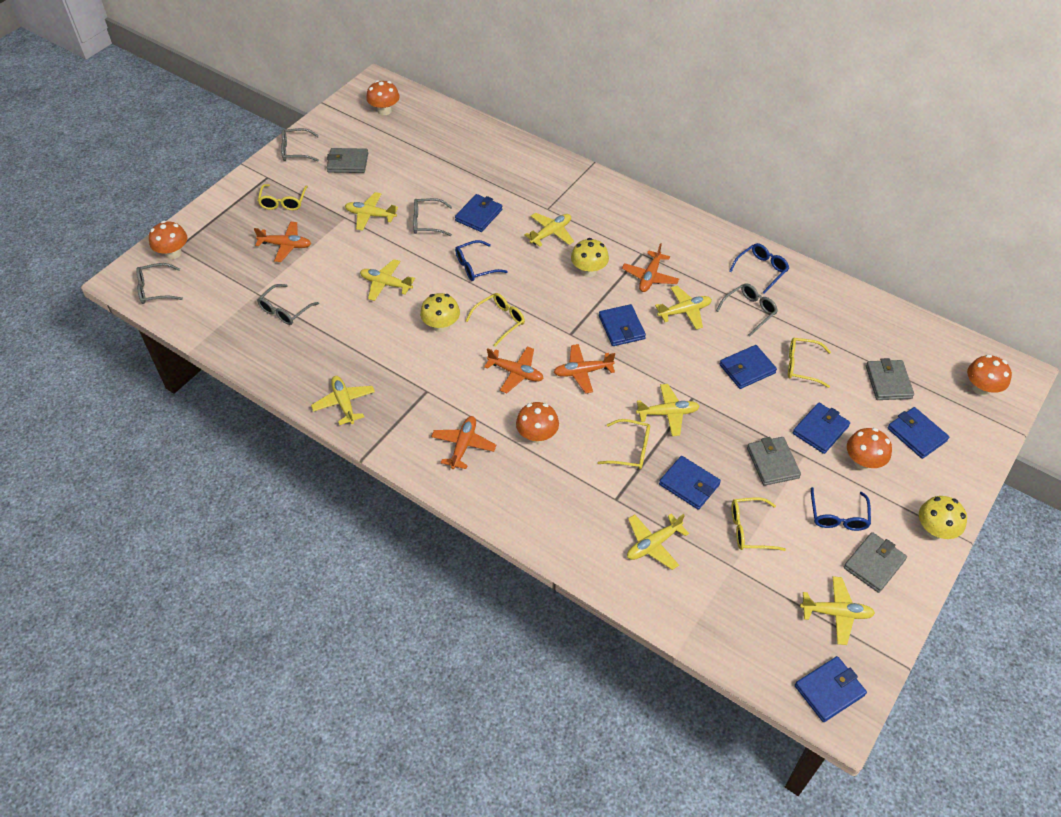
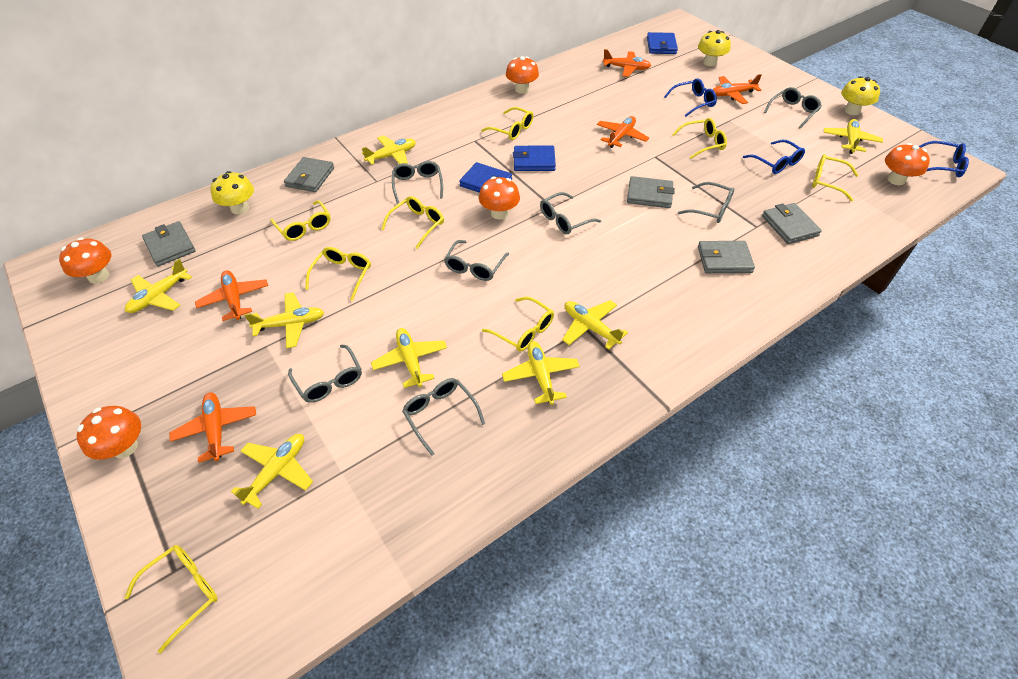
blue wallet: 7 -> 3
grey glasses: 5 -> 7
grey wallet: 4 -> 5
yellow glasses: 5 -> 8

